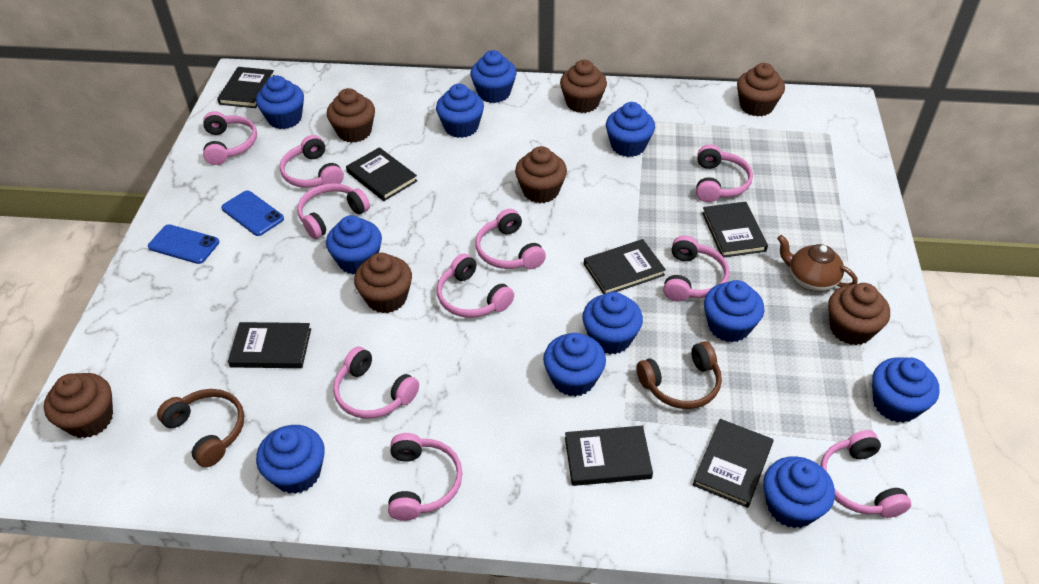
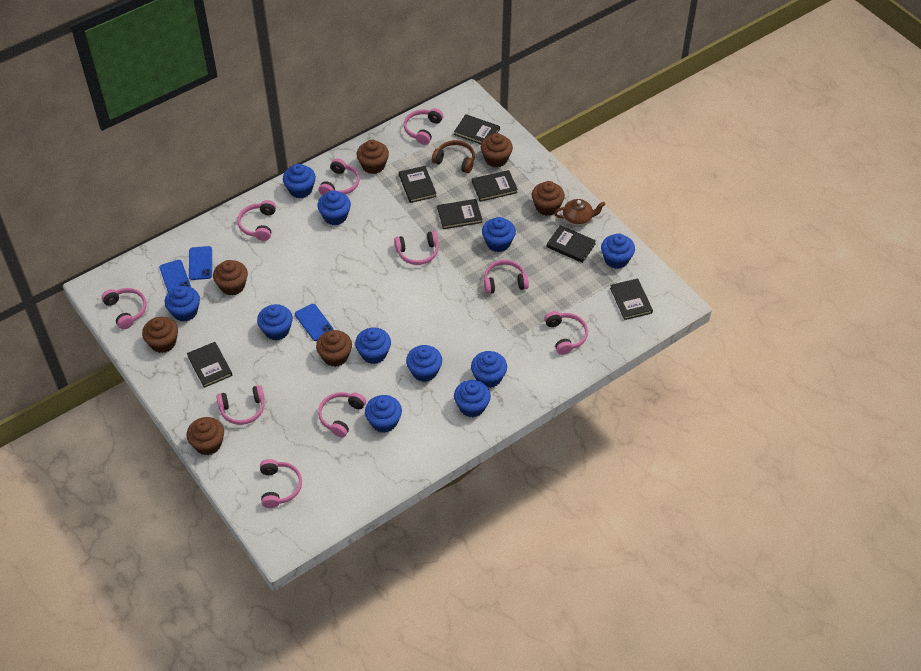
blue phone: 2 -> 3
brown headphones: 2 -> 1

